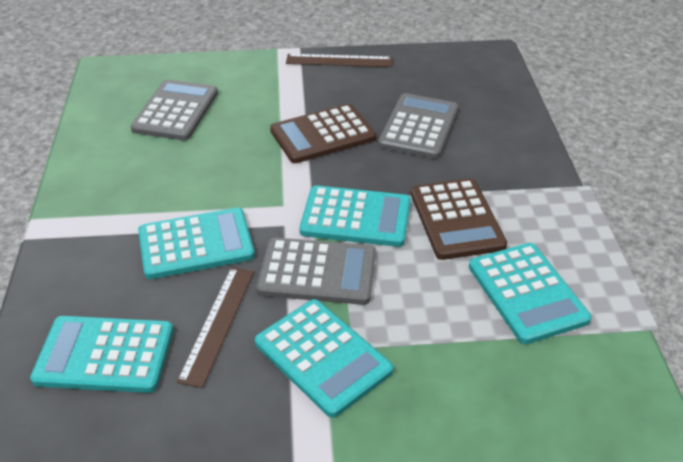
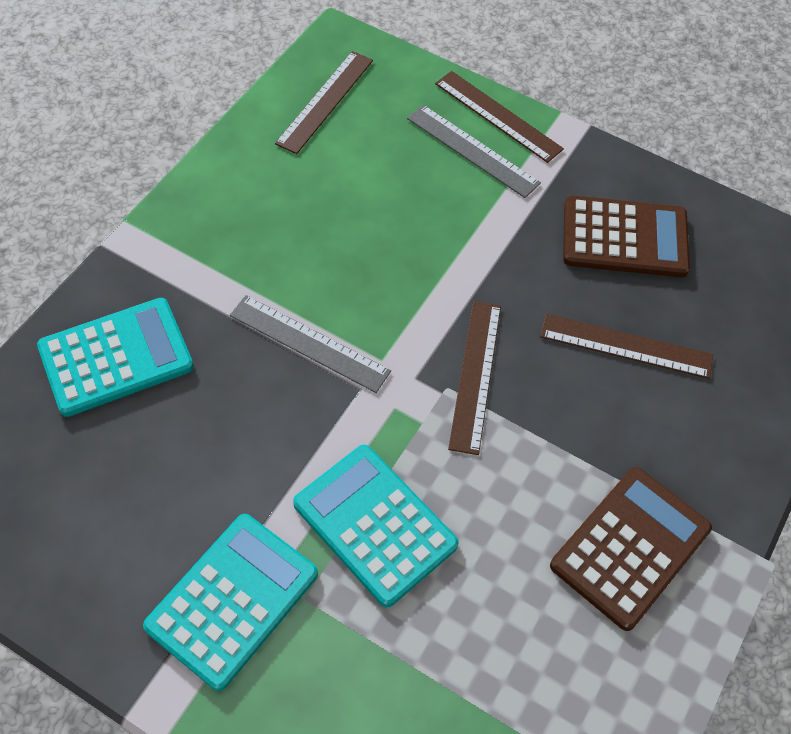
brown ruler: 2 -> 4
grey calculator: 3 -> 0
grey ruler: 0 -> 2
turquoise calculator: 5 -> 3

